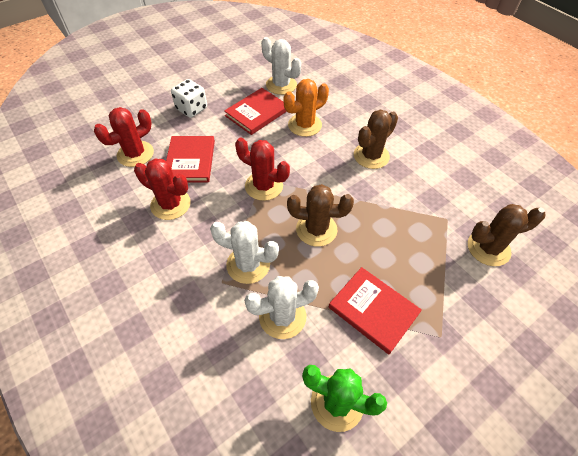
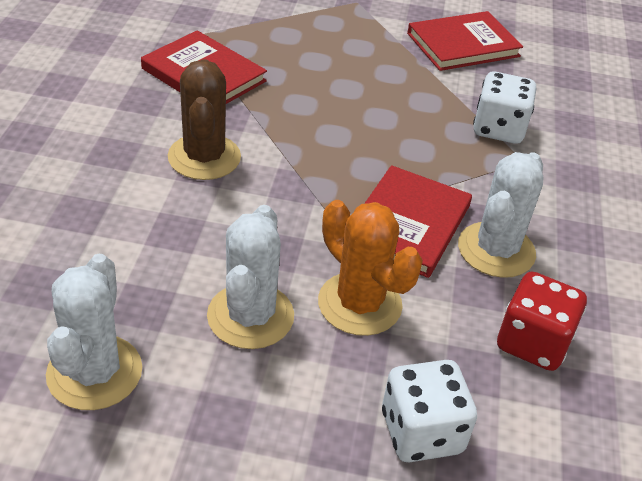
brown cactus: 3 -> 1
green cactus: 1 -> 0
red cactus: 3 -> 0
red dice: 0 -> 1
white dice: 1 -> 2

